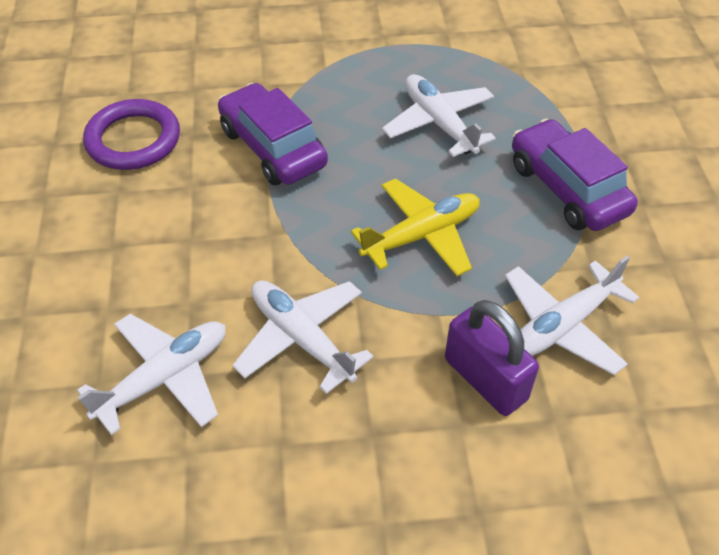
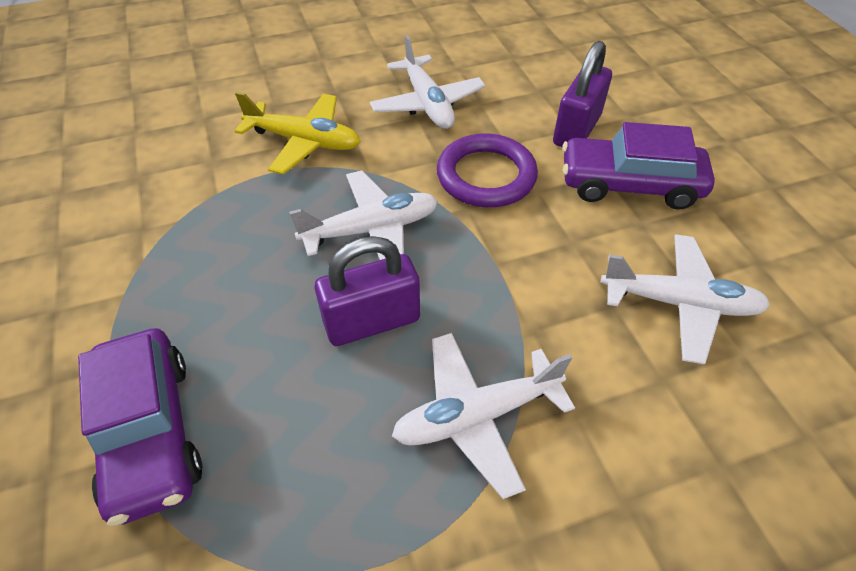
purple padlock: 1 -> 2

